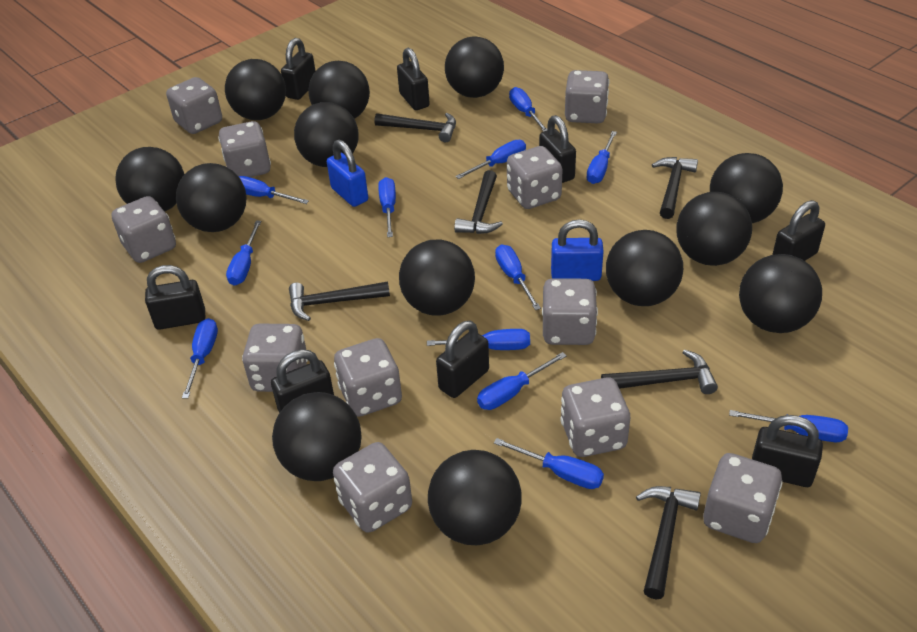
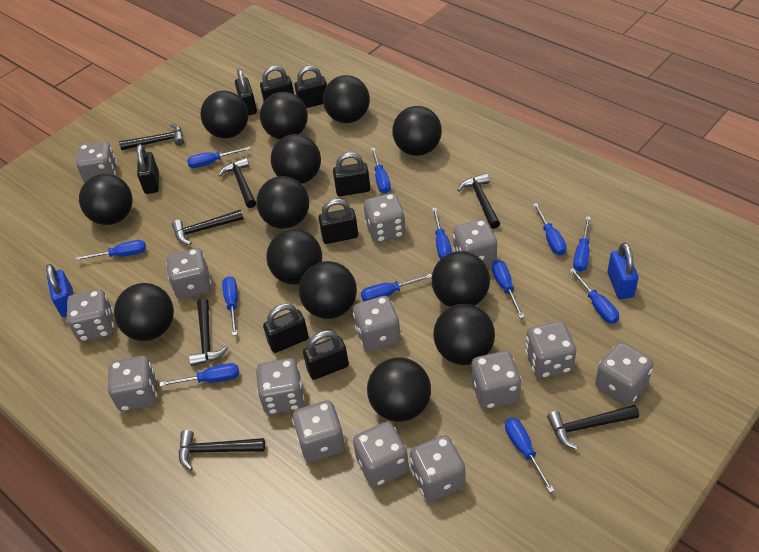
black hammer: 6 -> 7
grey dice: 11 -> 14

